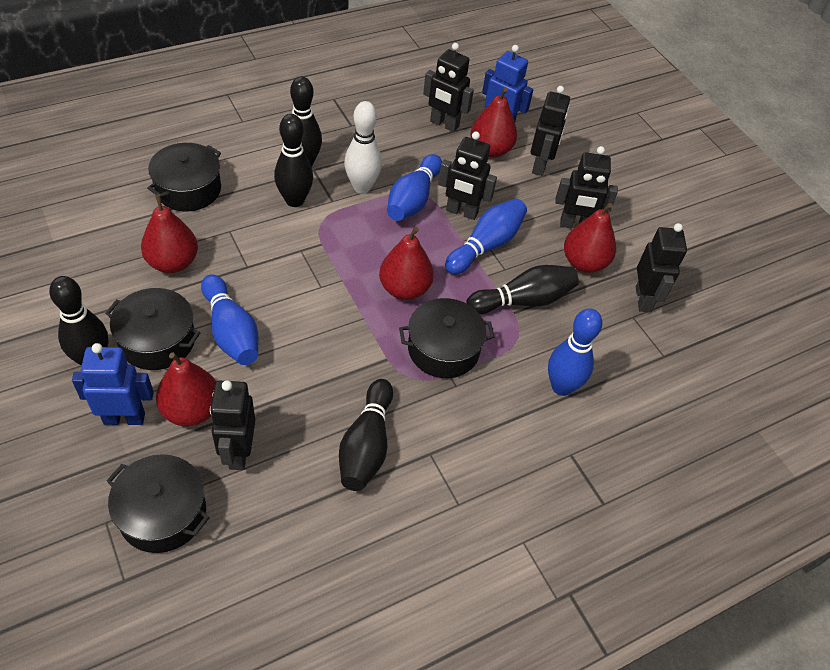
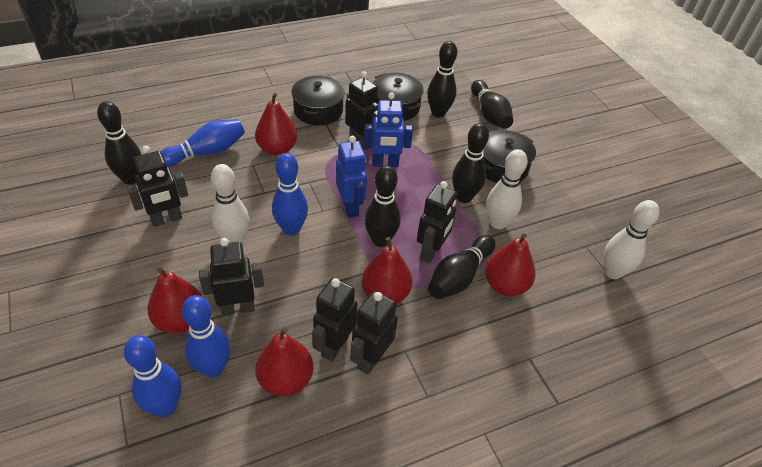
black bowling pin: 5 -> 6
black pot: 4 -> 3
white bowling pin: 1 -> 3

